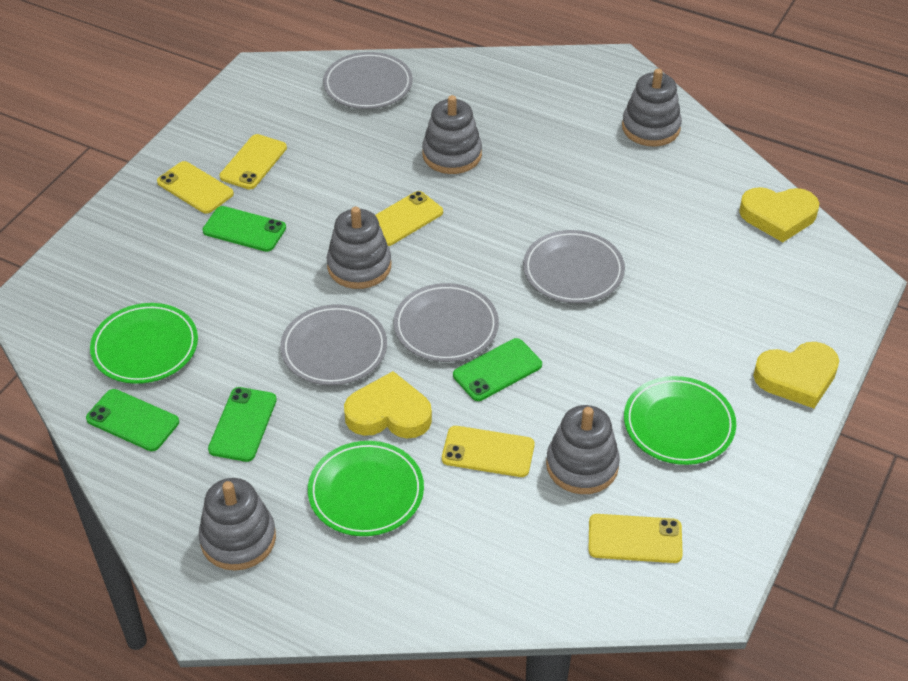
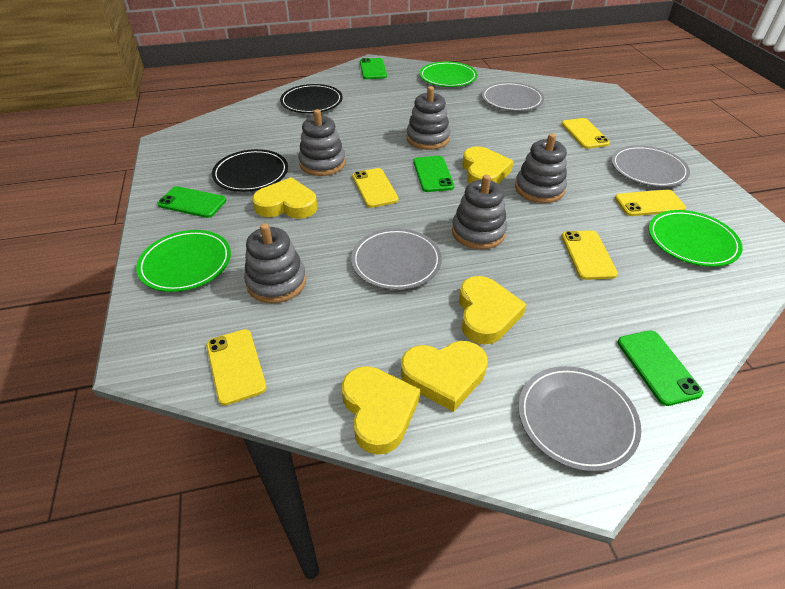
black plate: 0 -> 2
yellow heart: 3 -> 5

